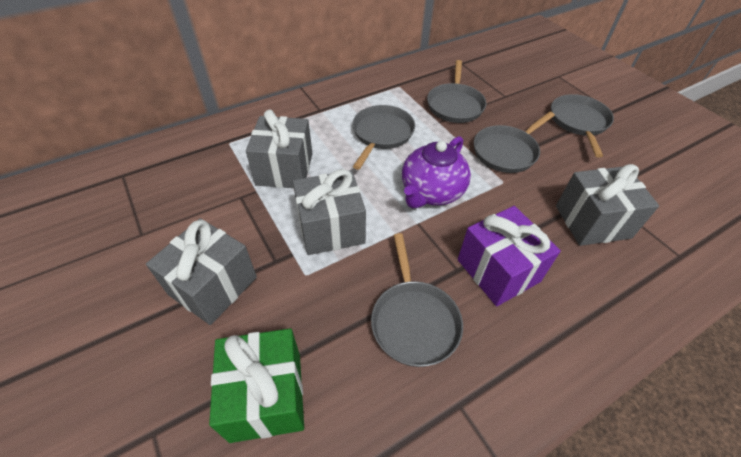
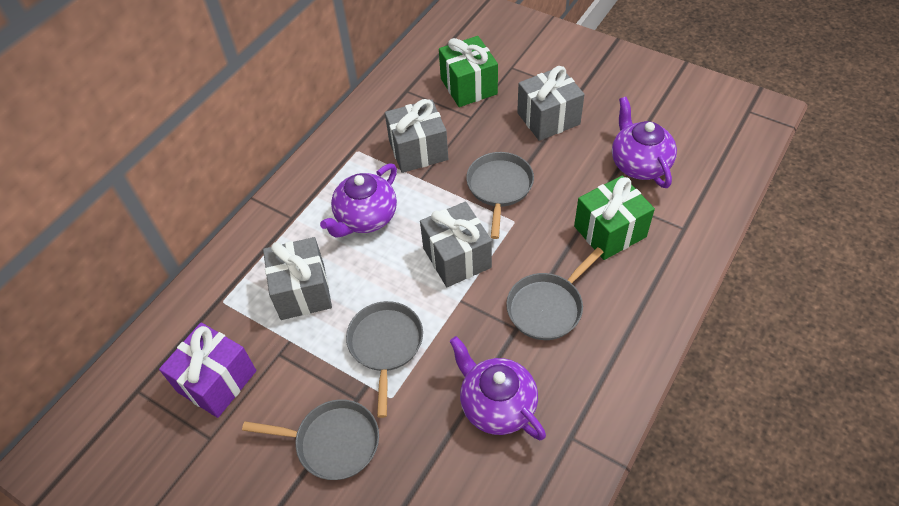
green gift: 1 -> 2
grey pan: 5 -> 4
purple teapot: 1 -> 3

